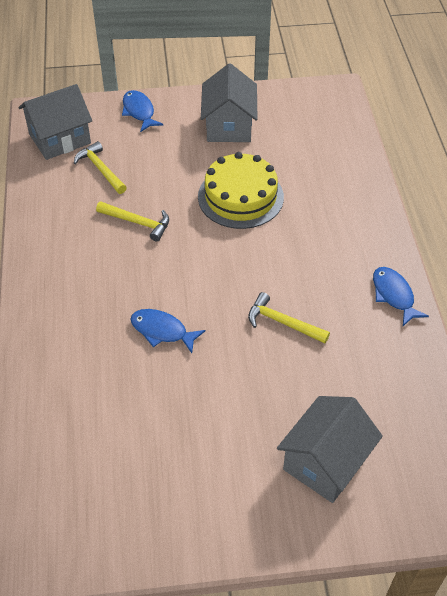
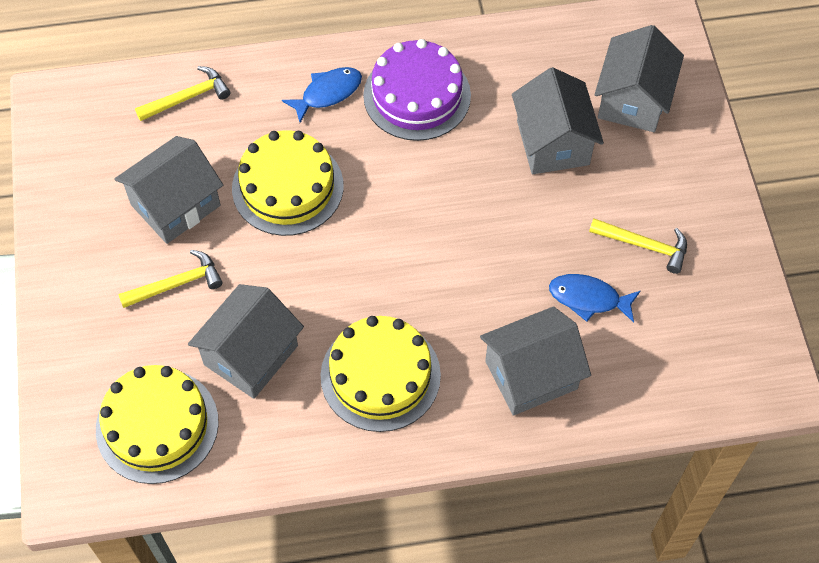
blue fish: 3 -> 2
grey house: 3 -> 5
purple cake: 0 -> 1
yellow cake: 1 -> 3

